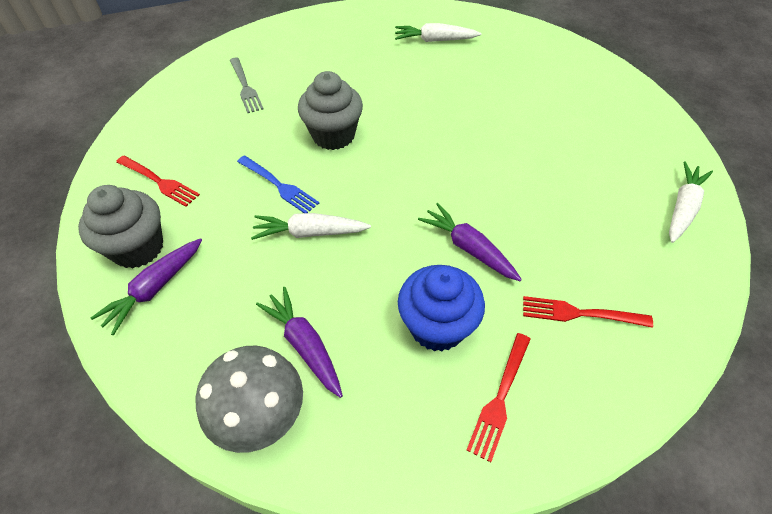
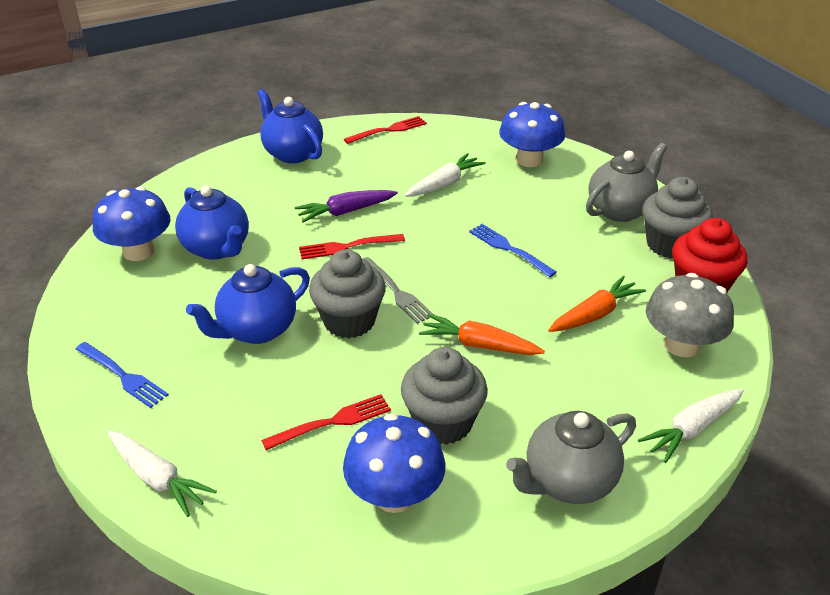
blue cupcake: 1 -> 0
blue fork: 1 -> 2
blue mushroom: 0 -> 3
blue teapot: 0 -> 3
grey cupcake: 2 -> 3
grey teapot: 0 -> 2
orange carrot: 0 -> 2
purple carrot: 3 -> 1
red cupcake: 0 -> 1

